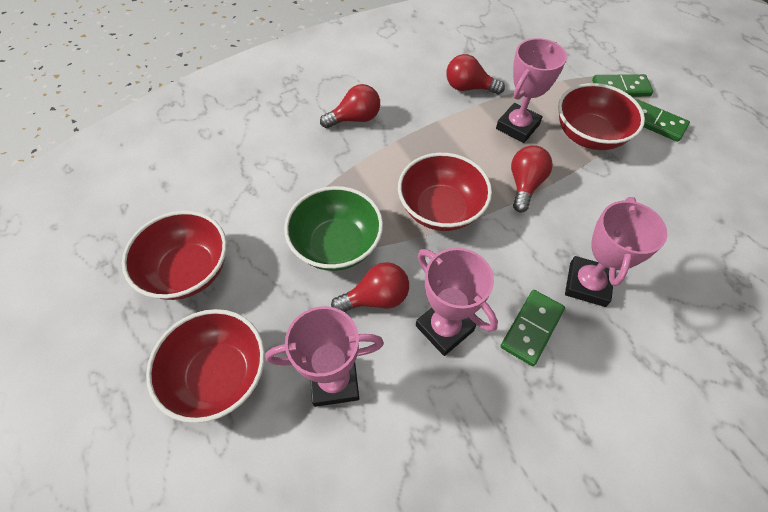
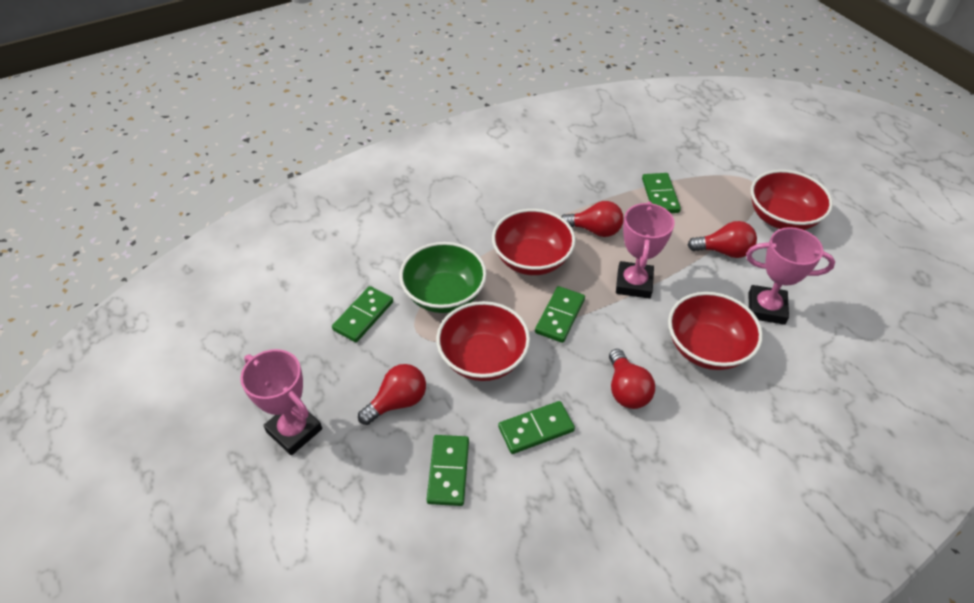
green domino: 3 -> 5
pink trophy: 4 -> 3

